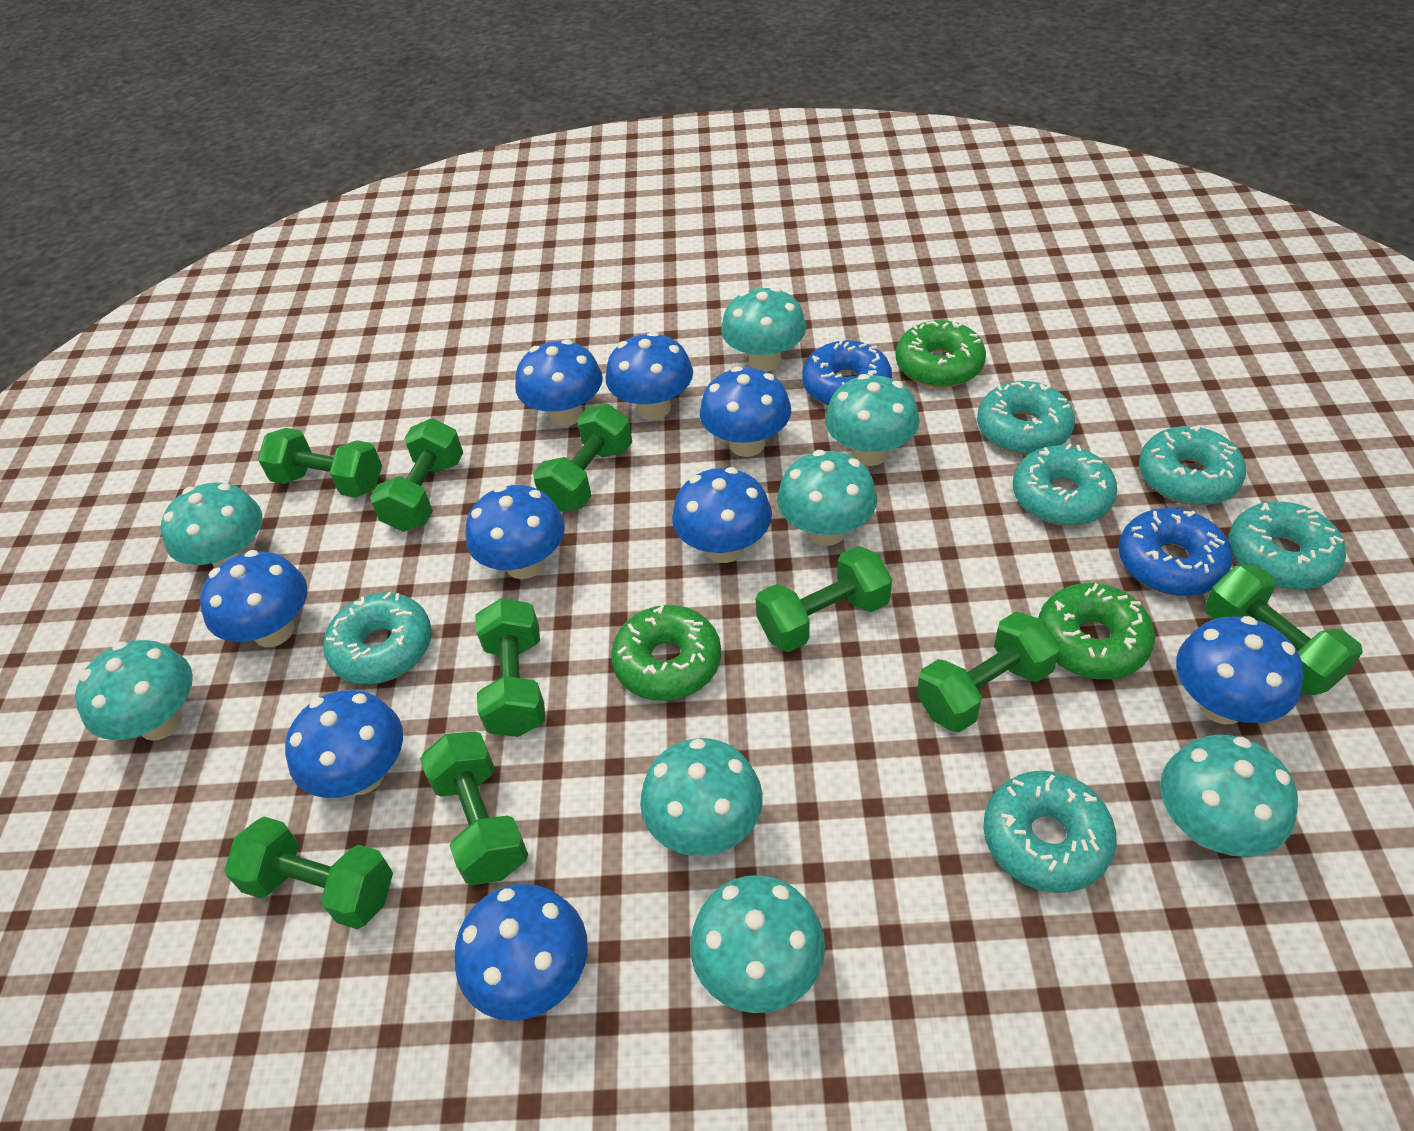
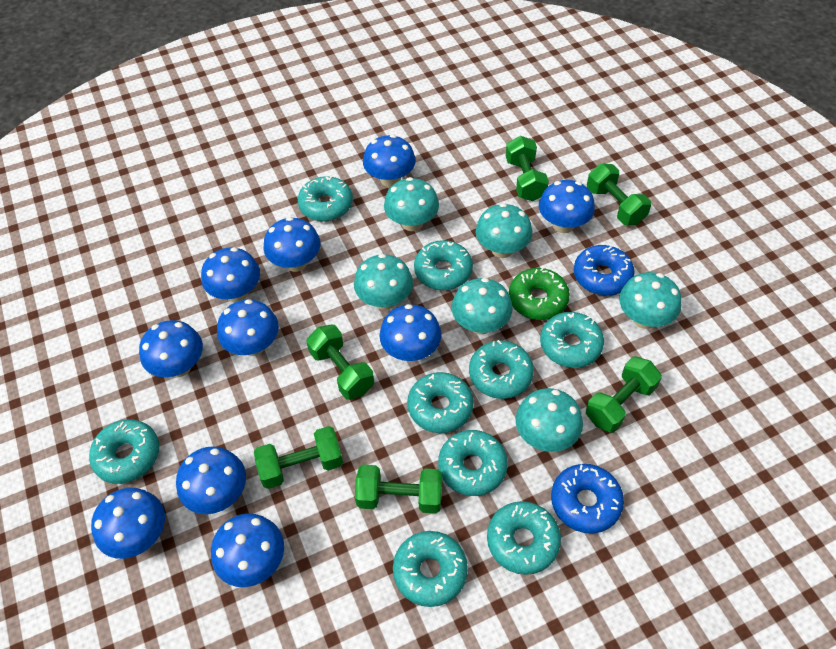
blue mushroom: 9 -> 10
green donut: 3 -> 1
green dumbbell: 9 -> 6
turquoise donut: 6 -> 9
turquoise mushroom: 8 -> 6

